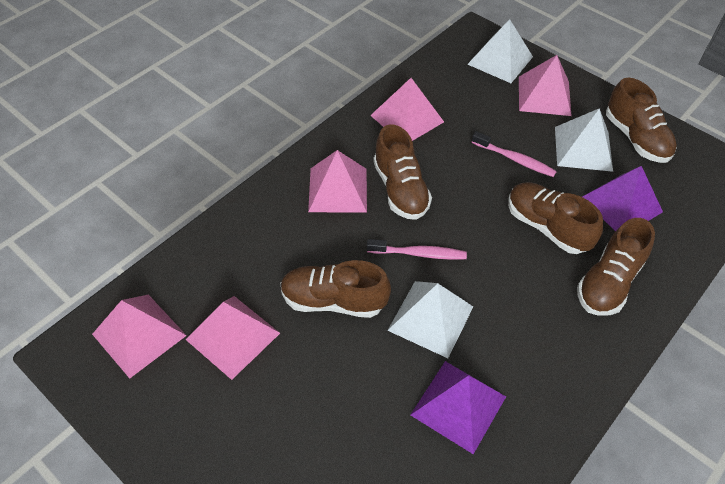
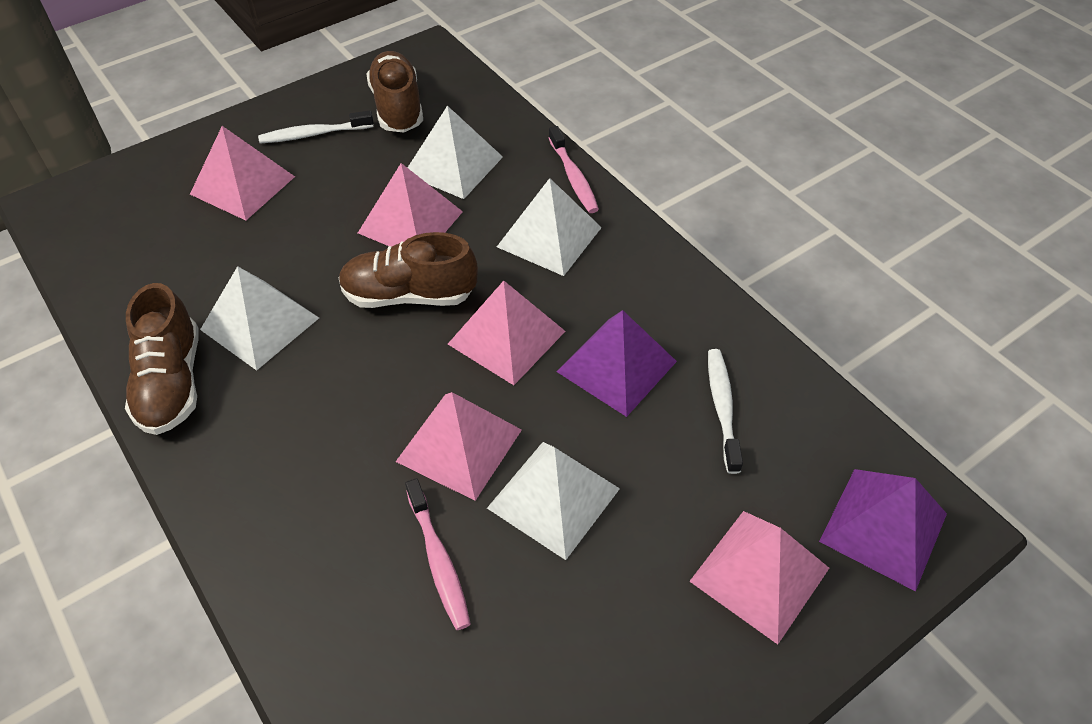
brown shoe: 5 -> 3
white pyramid: 3 -> 4
white toothbrush: 0 -> 2

